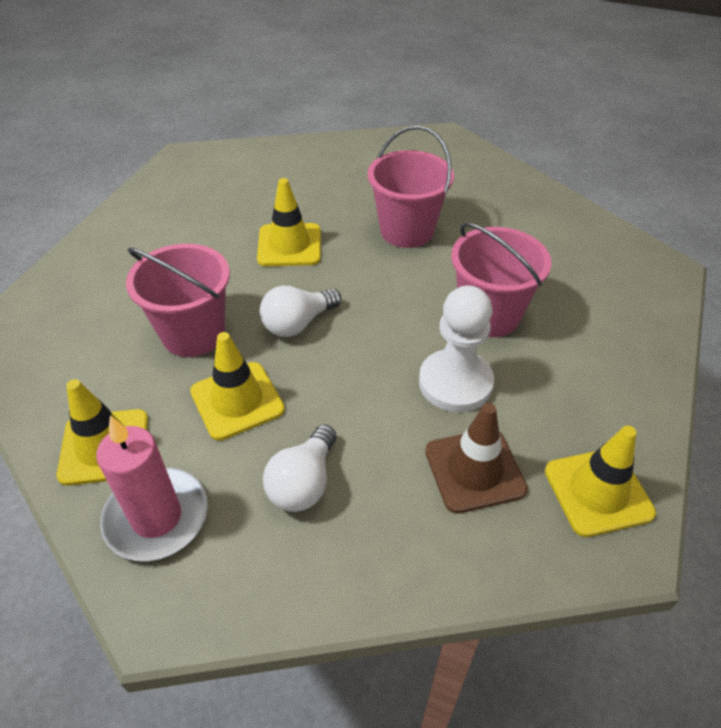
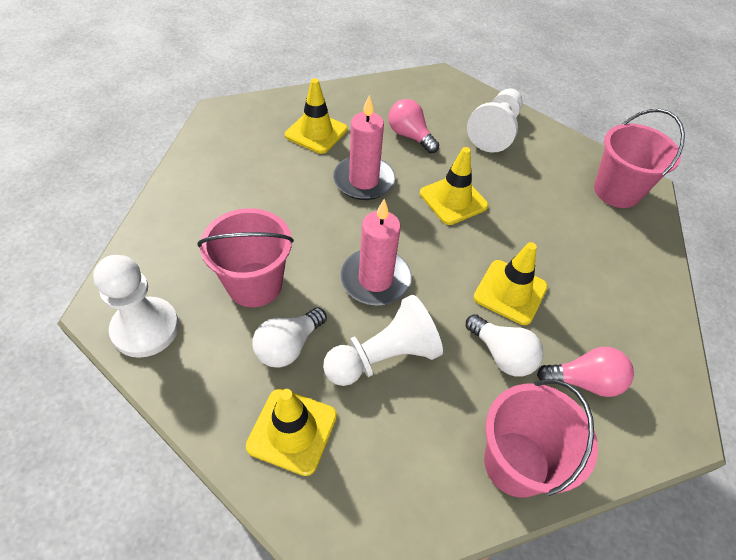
brown traffic cone: 1 -> 0
pink candle: 1 -> 2
pink light bulb: 0 -> 2
white pawn: 1 -> 3

